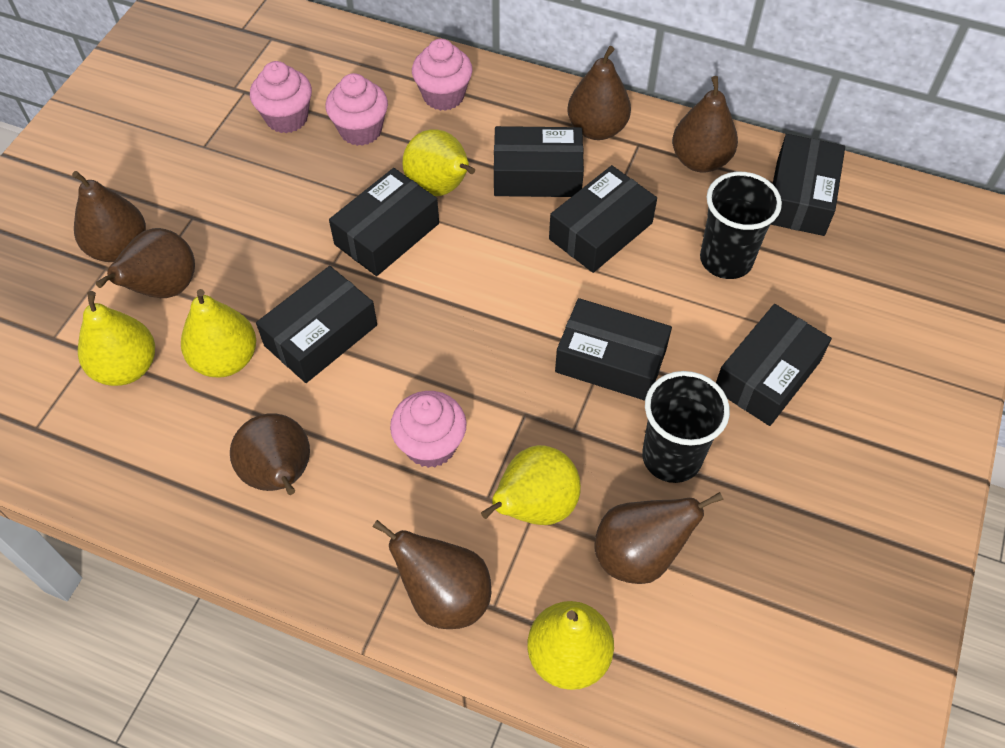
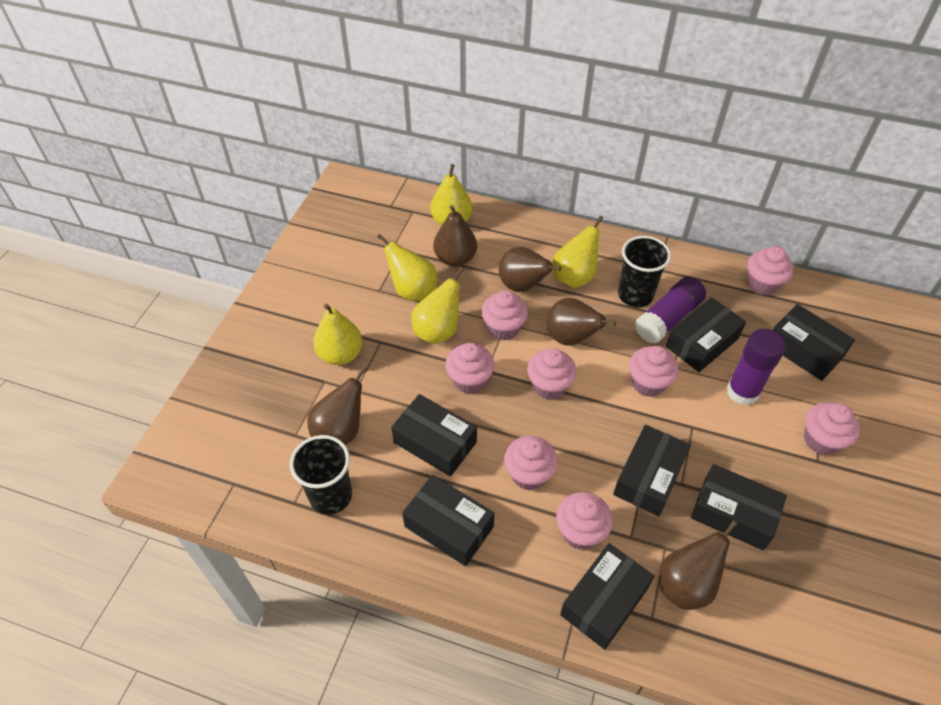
brown pear: 7 -> 5
pink cupcake: 4 -> 8
purple glue stick: 0 -> 2

